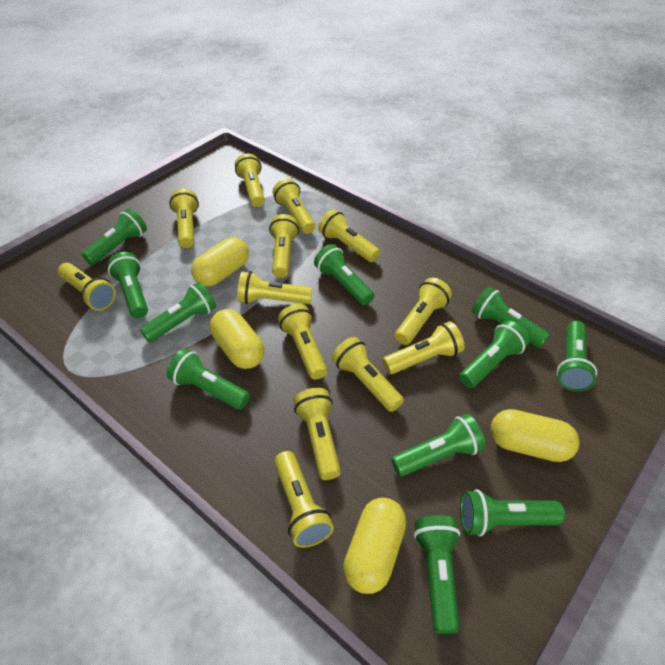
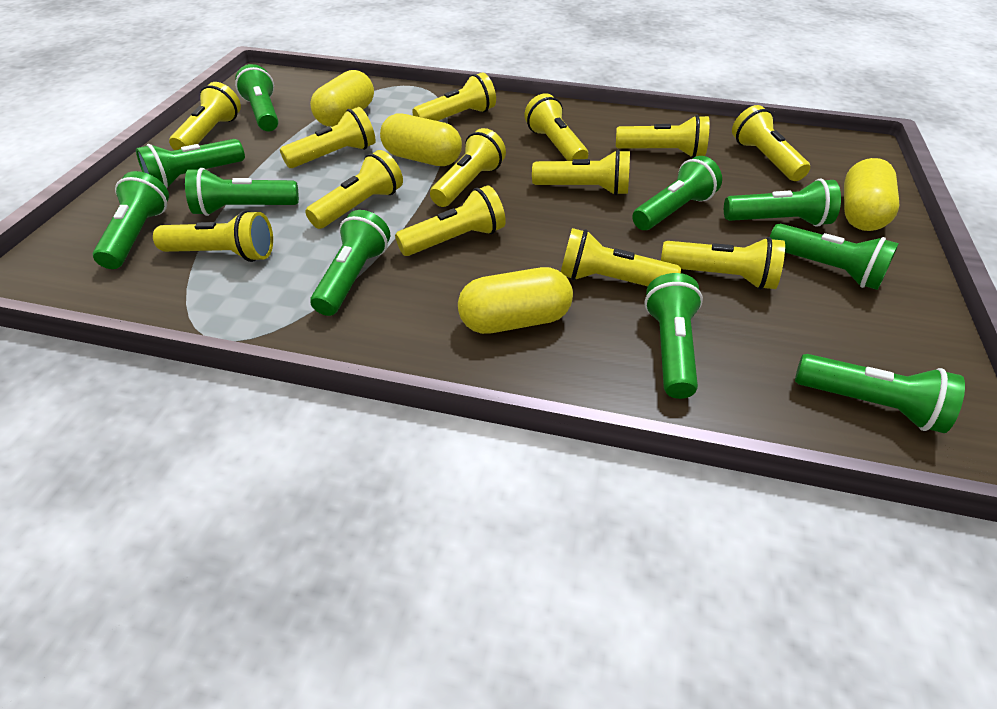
green flashlight: 11 -> 10

